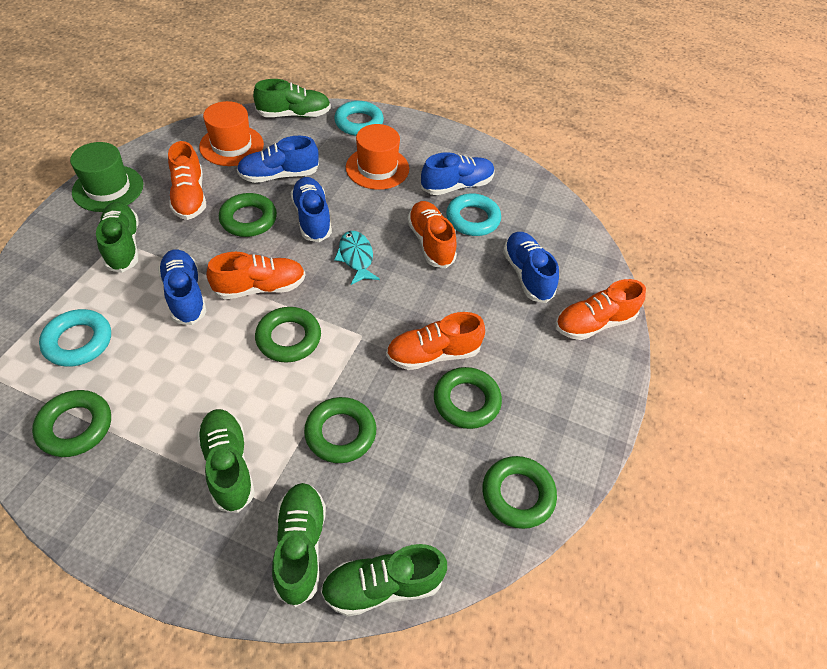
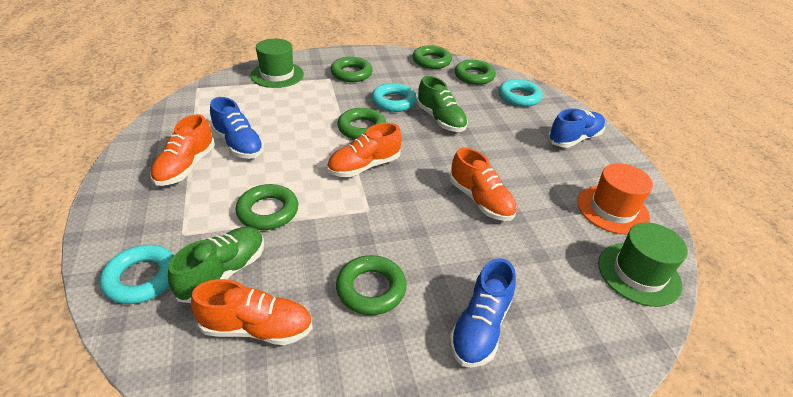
blue shoe: 5 -> 3
green hat: 1 -> 2
green shoe: 5 -> 2
orange hat: 2 -> 1
orange shoe: 5 -> 4
turquoise fish: 1 -> 0

